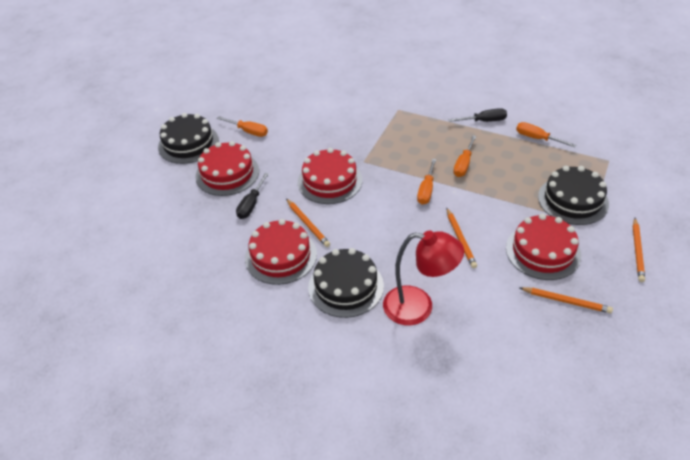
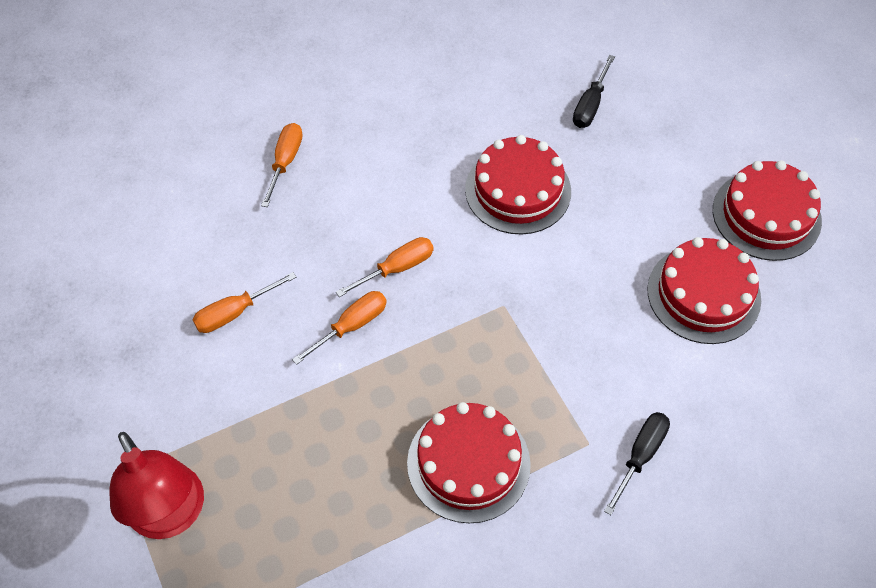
black cake: 3 -> 0
orange pencil: 4 -> 0

